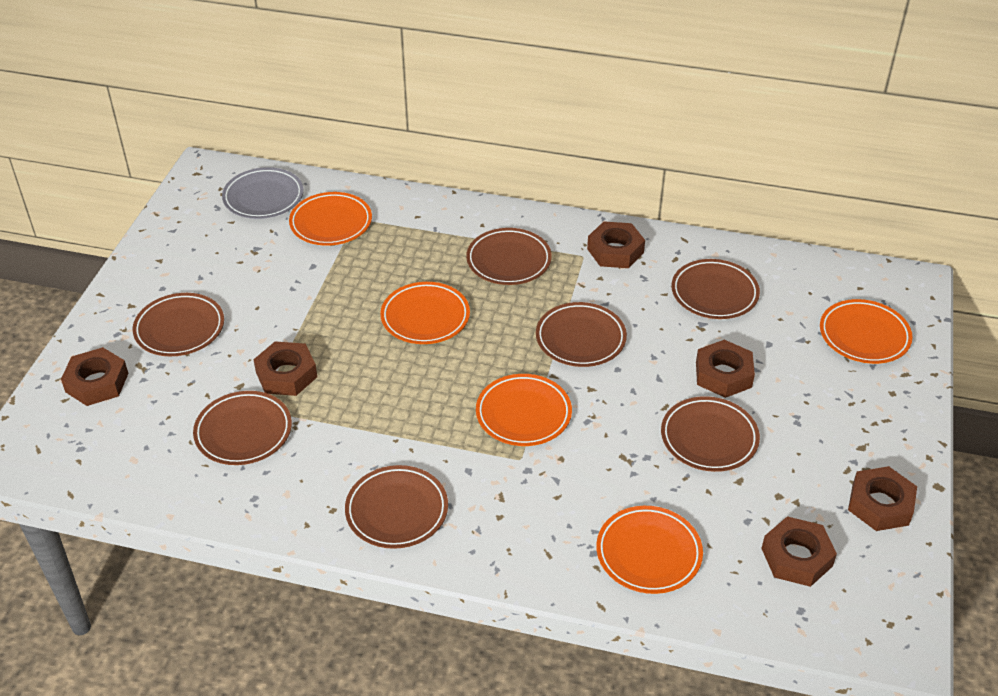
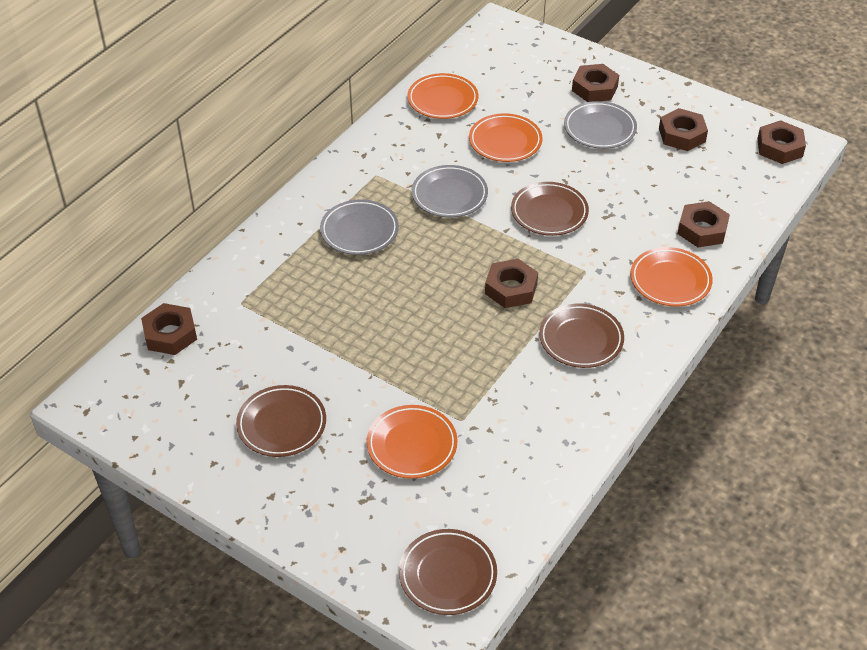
brown plate: 7 -> 4
grey plate: 1 -> 3
orange plate: 5 -> 4

